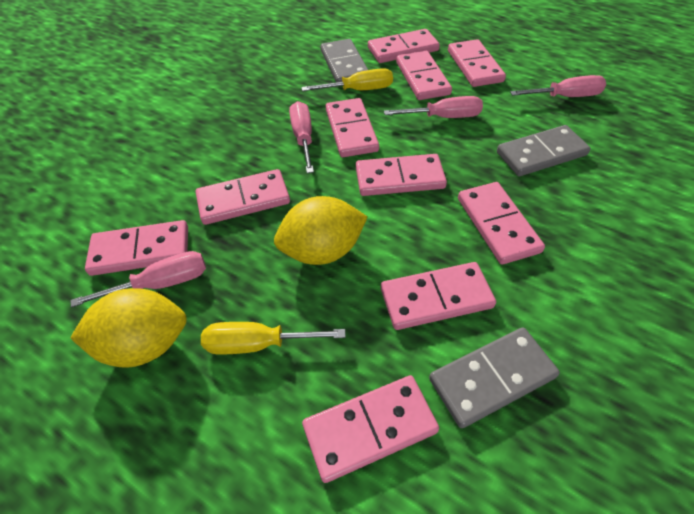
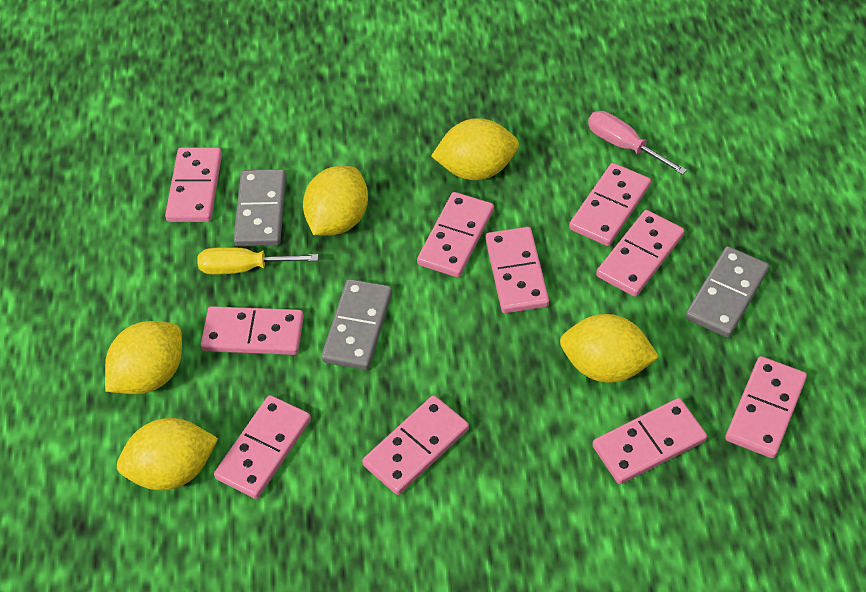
pink screwdriver: 4 -> 1
yellow lemon: 2 -> 5
yellow screwdriver: 2 -> 1

